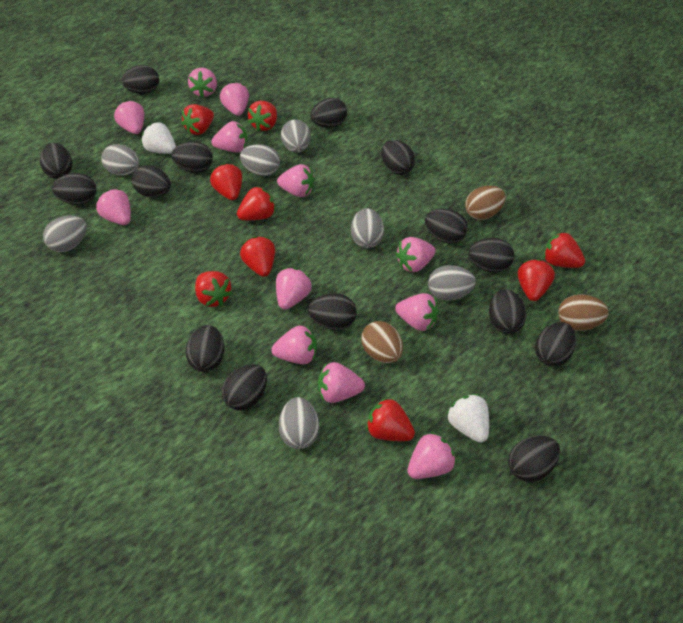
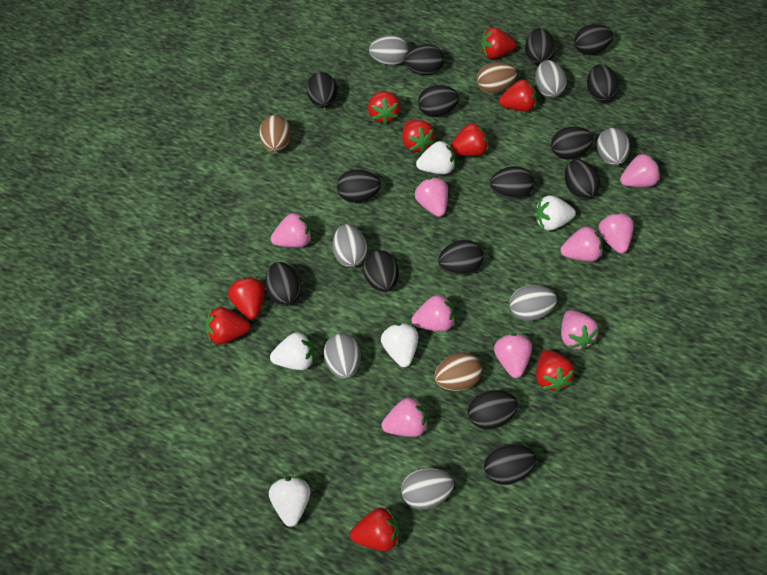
pink strawberry: 12 -> 9
white strawberry: 2 -> 5

